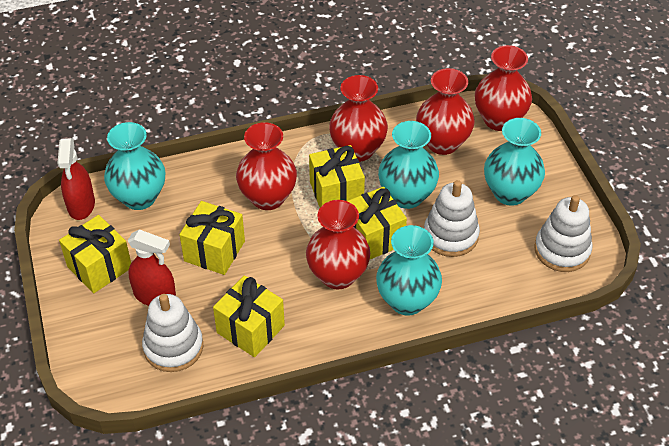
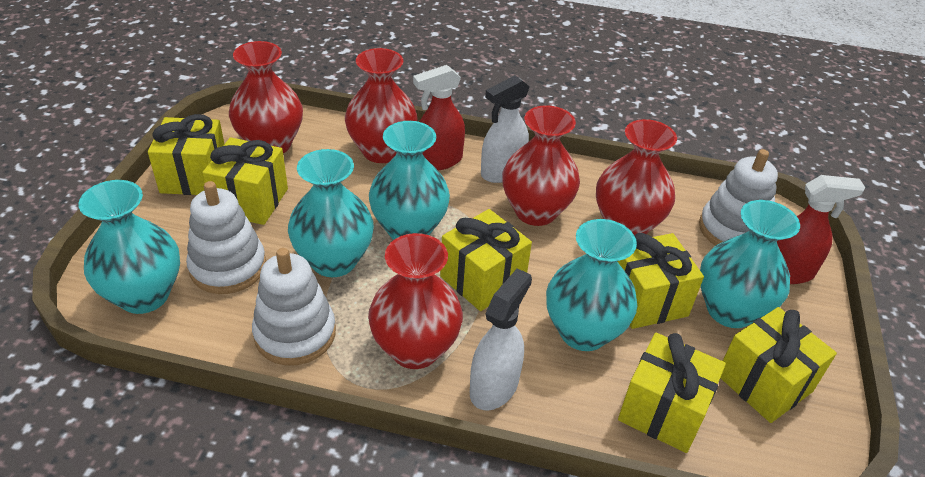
turquoise vase: 4 -> 5
white spray bottle: 0 -> 2
yellow gift: 5 -> 6

